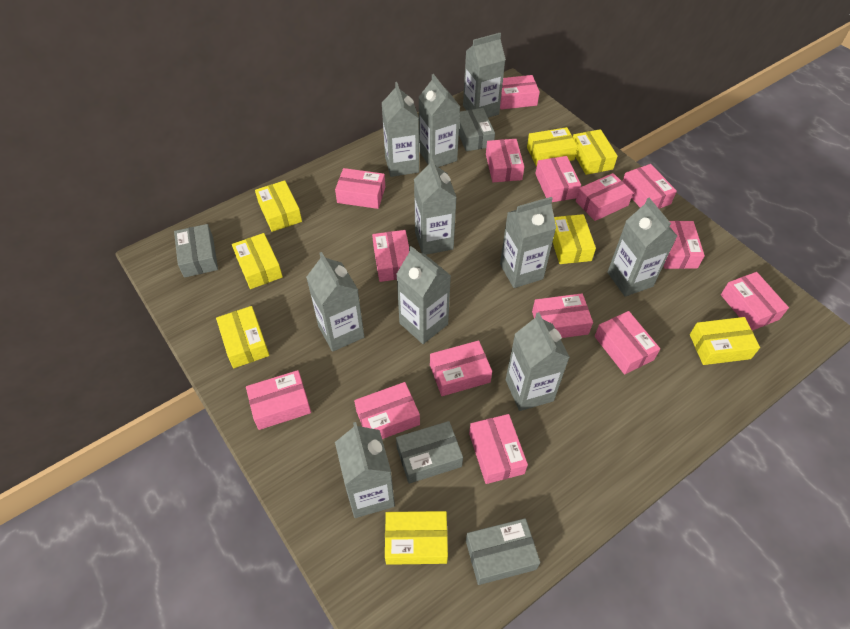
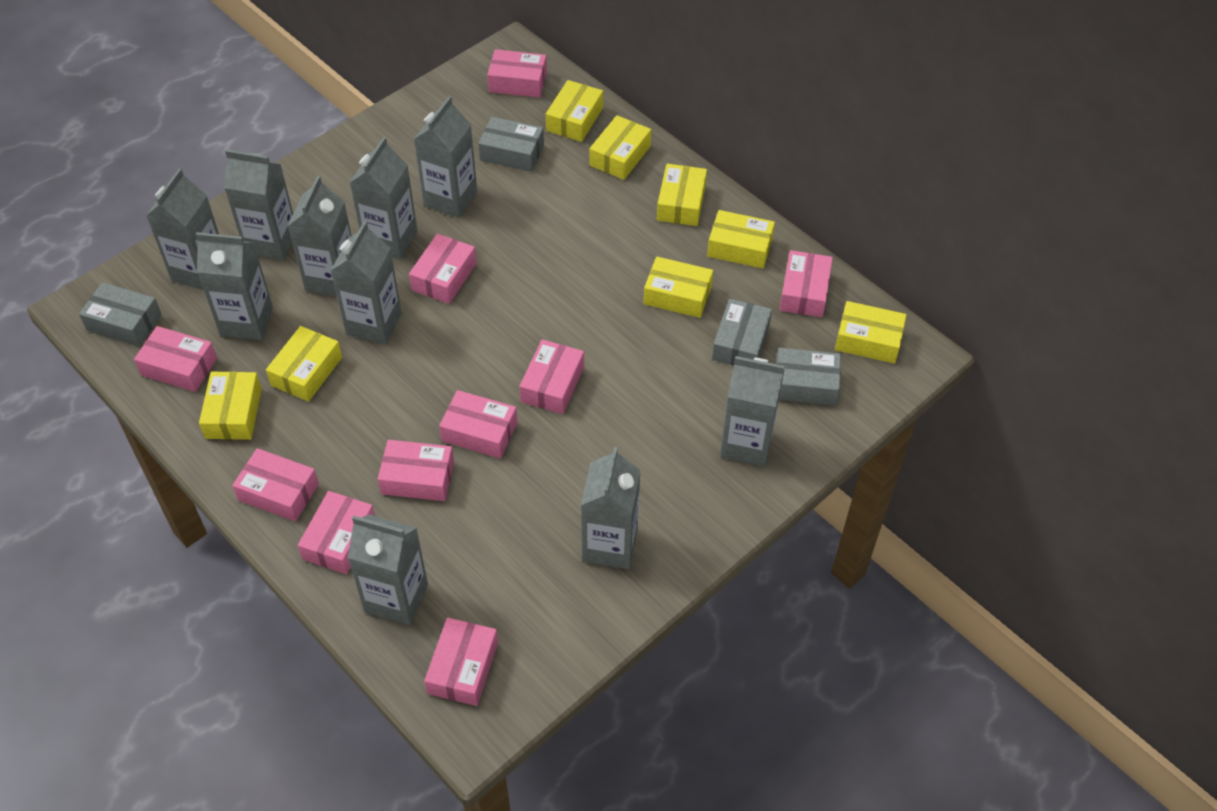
pink box: 15 -> 10

